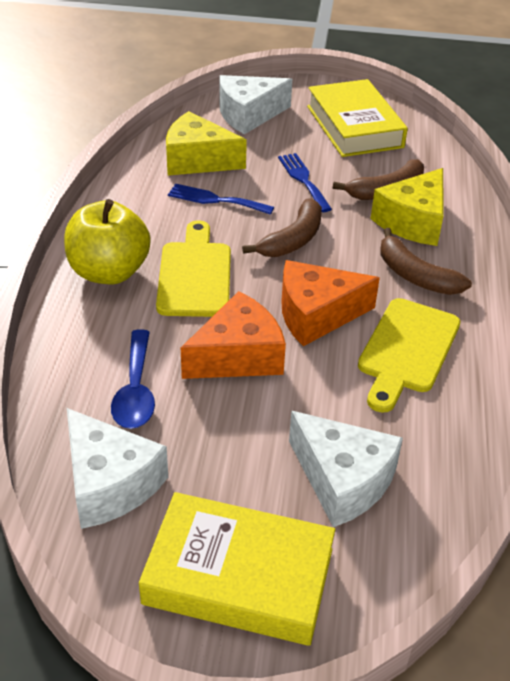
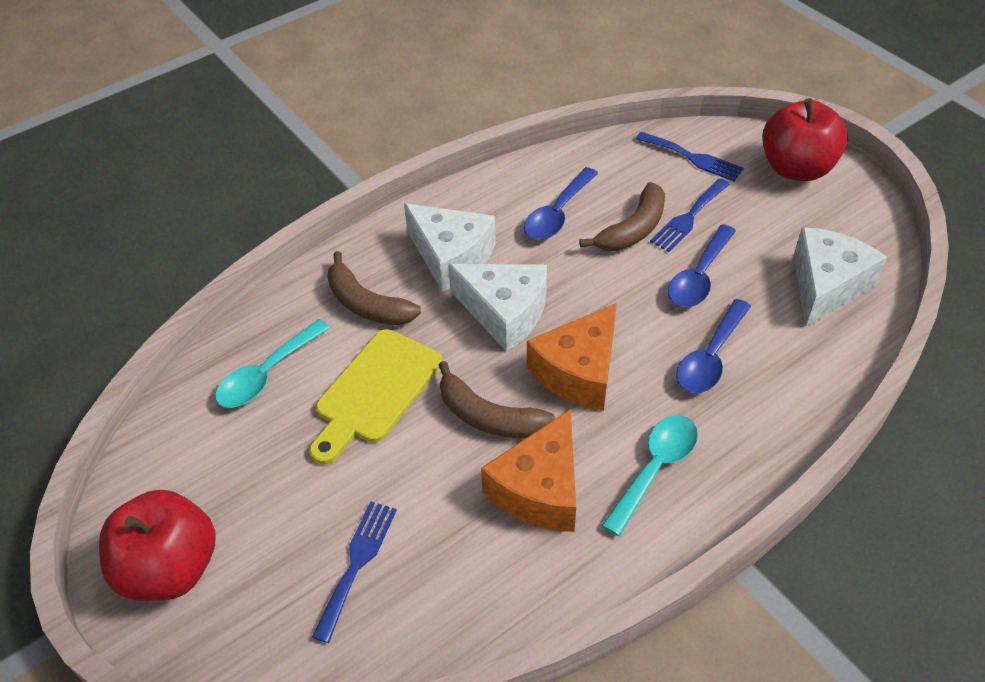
blue fork: 2 -> 3
blue spoon: 1 -> 3
red apple: 0 -> 2
turquoise spoon: 0 -> 2
yellow apple: 1 -> 0
yellow book: 2 -> 0
yellow cheese: 2 -> 0
yellow cutting board: 2 -> 1

